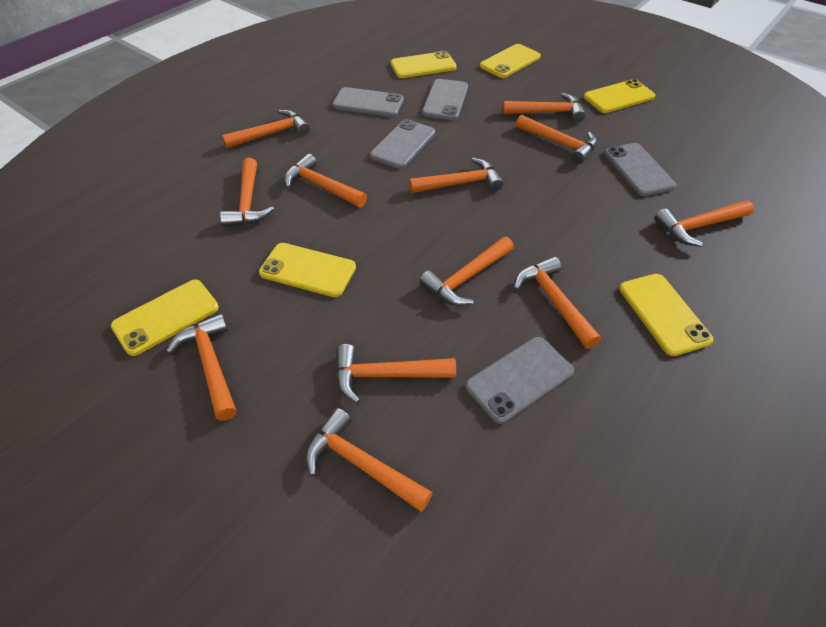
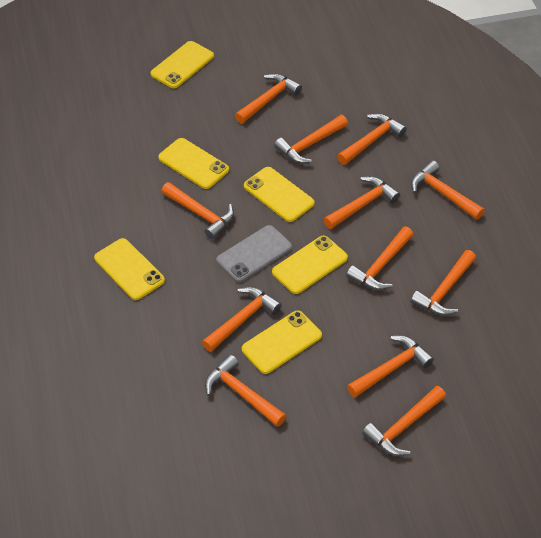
grey phone: 5 -> 1

